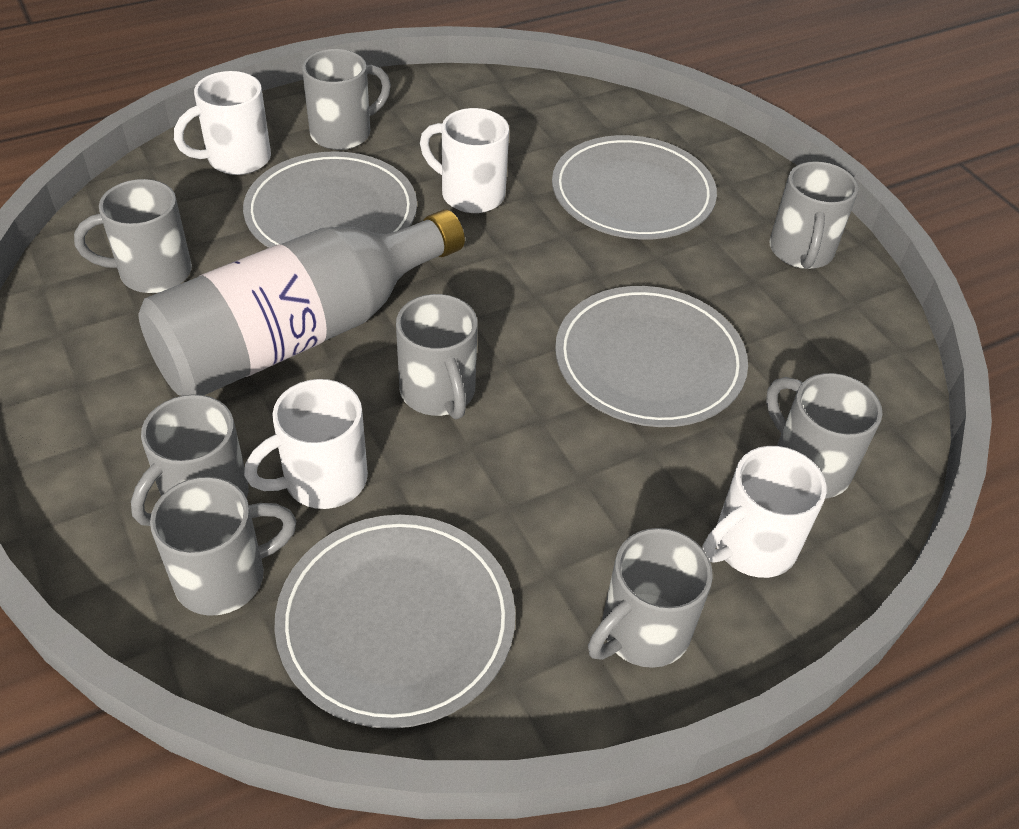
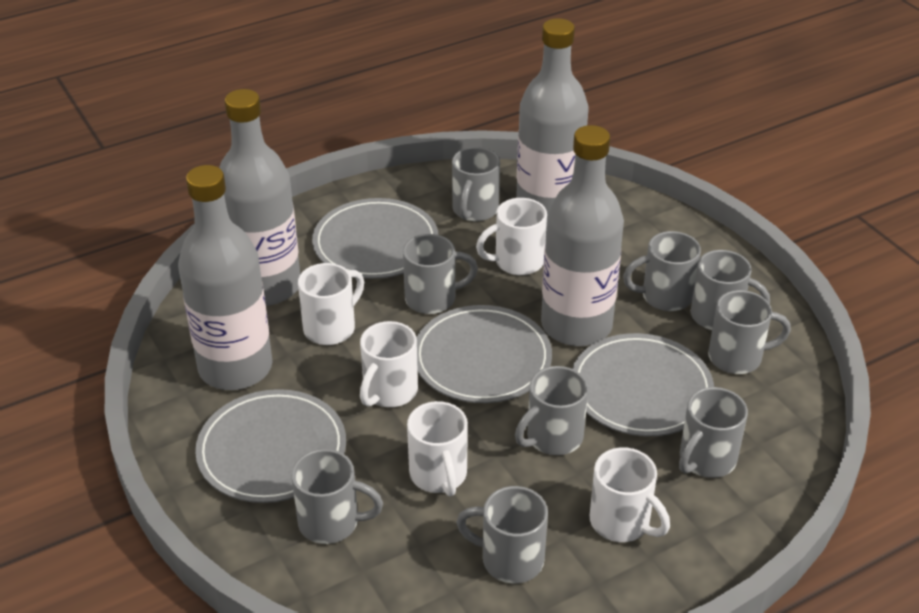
grey bottle: 1 -> 4
grey mug: 8 -> 9
white mug: 4 -> 5

